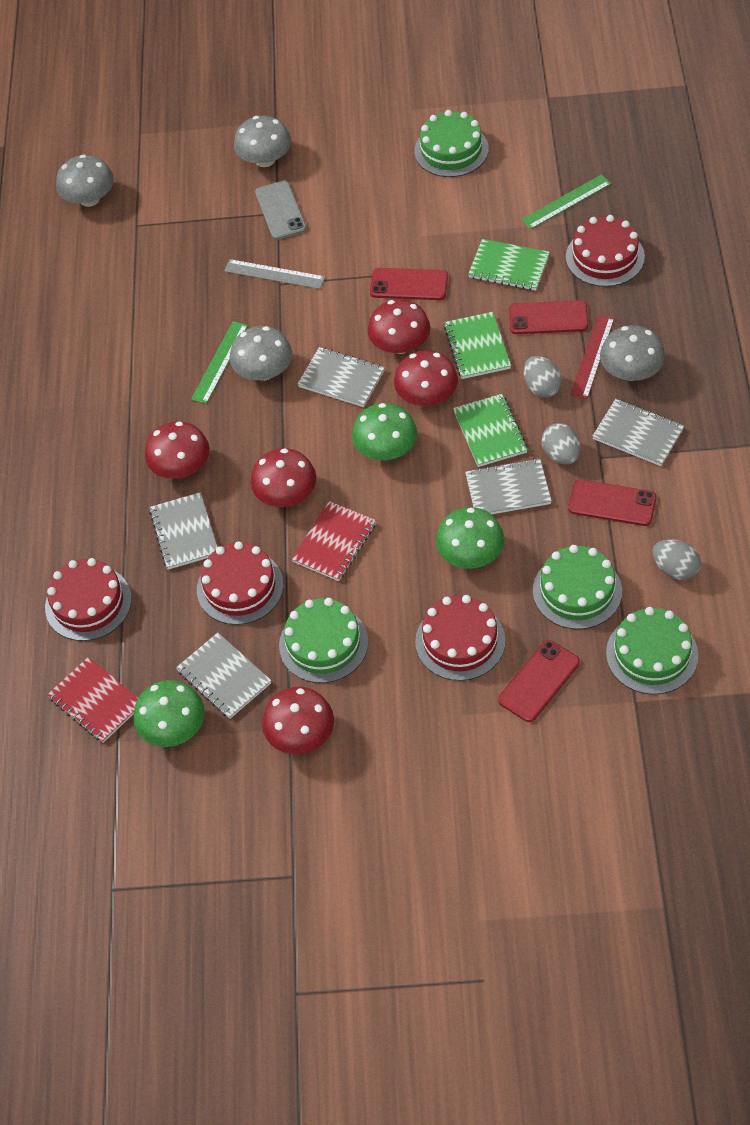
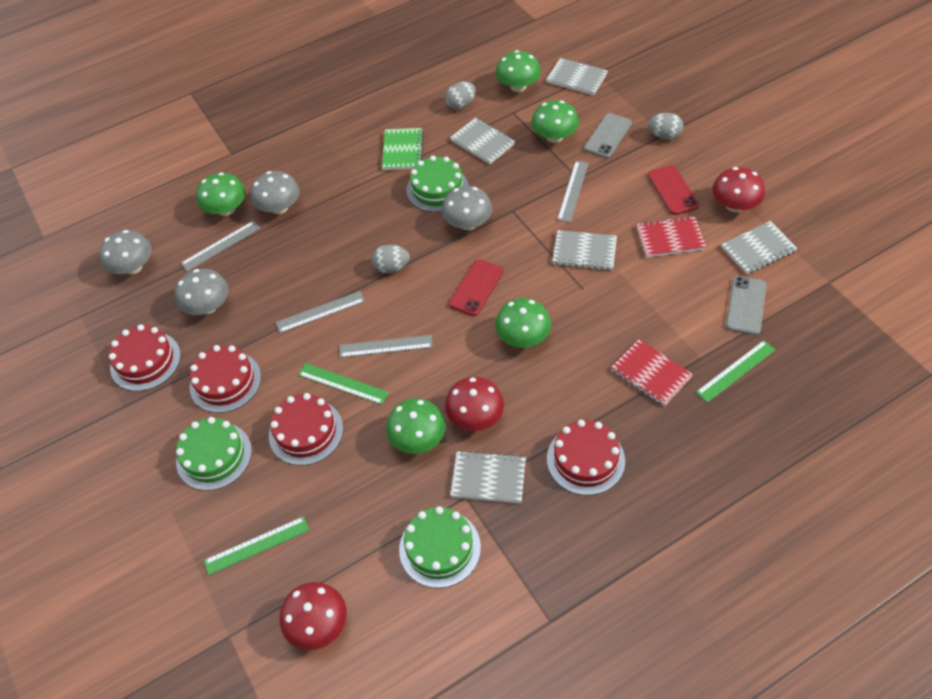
green cake: 4 -> 3
green mushroom: 3 -> 5
green notebook: 3 -> 1
green ruler: 2 -> 3
grey phone: 1 -> 2
grey ruler: 1 -> 4
red mushroom: 5 -> 3
red phone: 4 -> 2
red ruler: 1 -> 0

